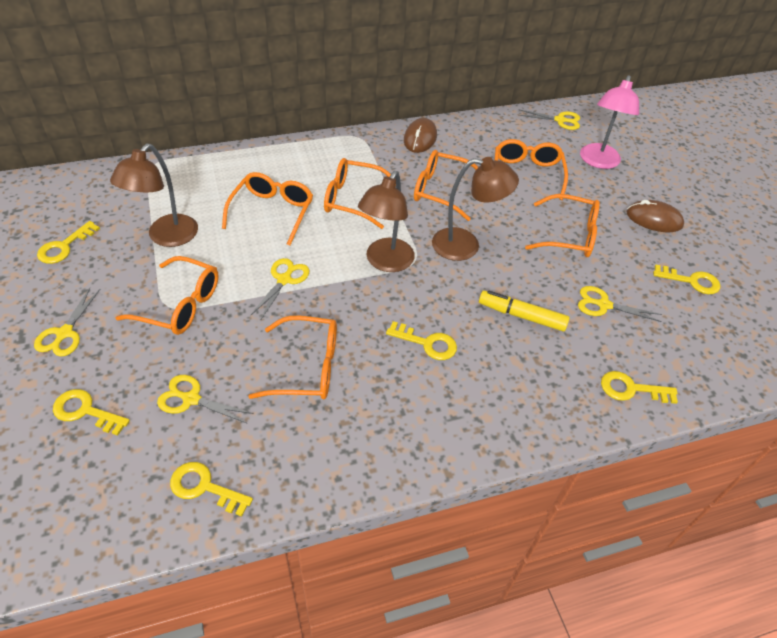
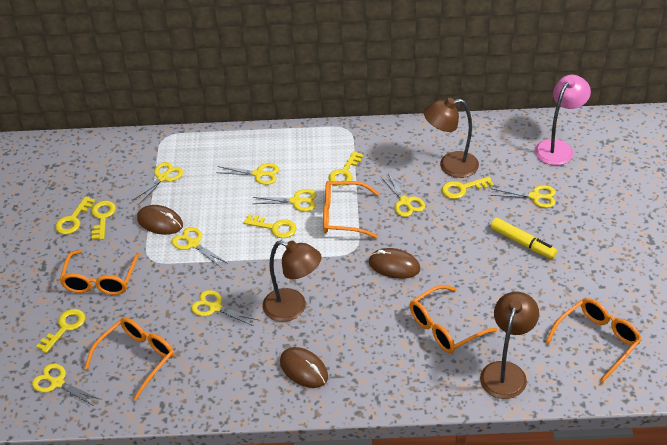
brown mouse: 2 -> 3
orange glasses: 7 -> 5
yellow scissors: 5 -> 8

